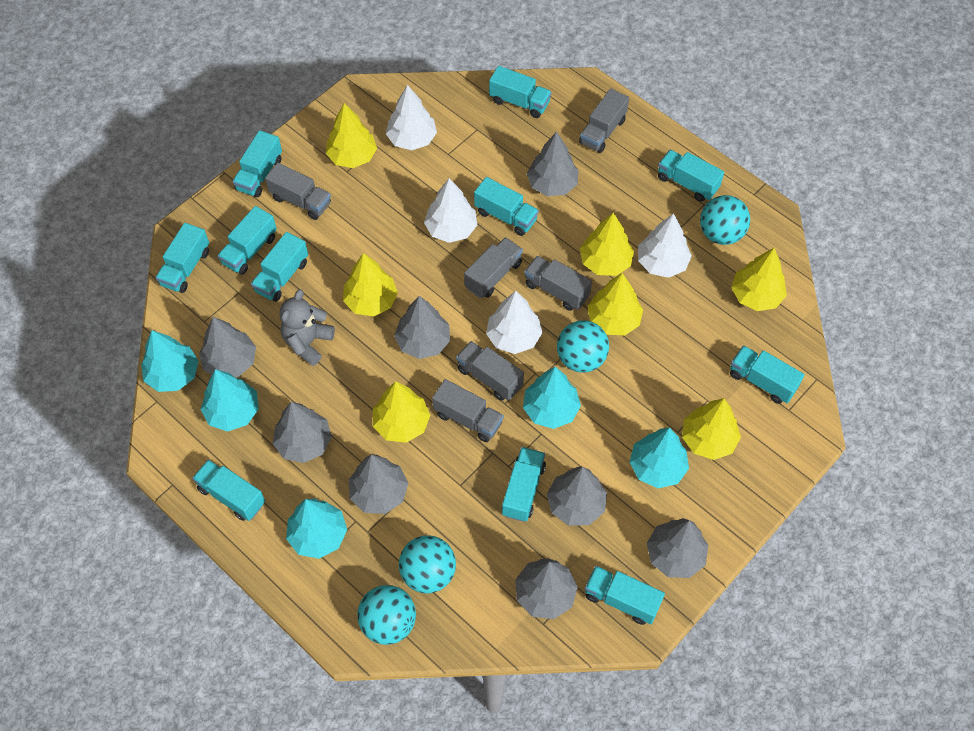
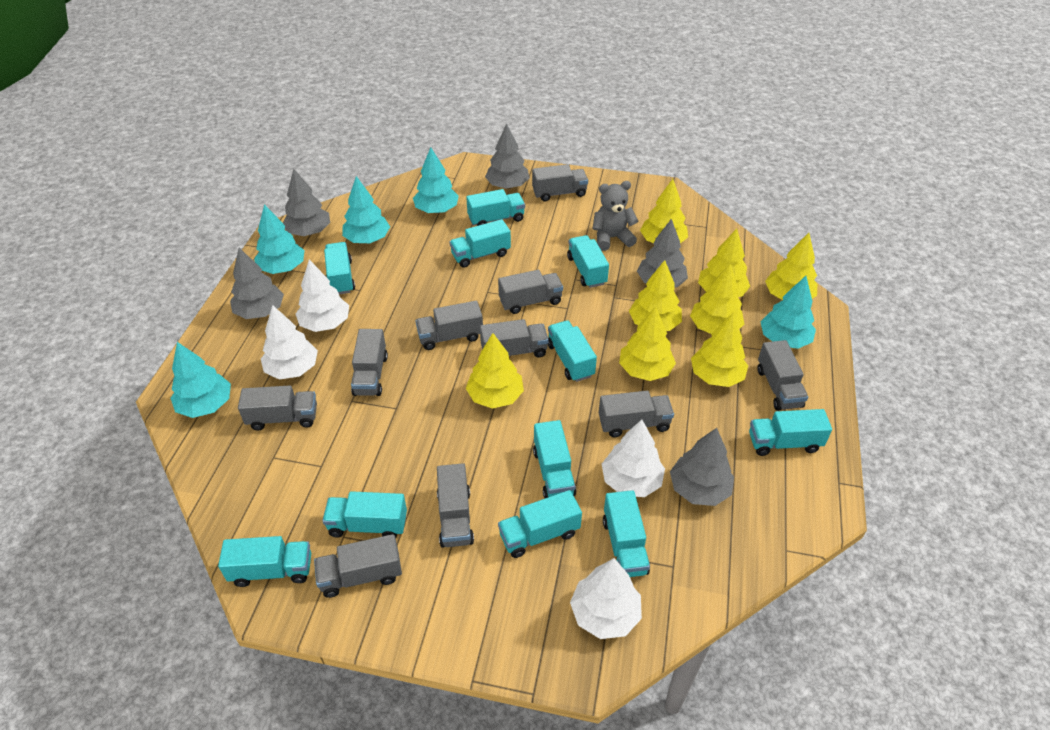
grey tree: 8 -> 5
grey truck: 6 -> 10
turquoise ball: 4 -> 0
yellow tree: 7 -> 8

